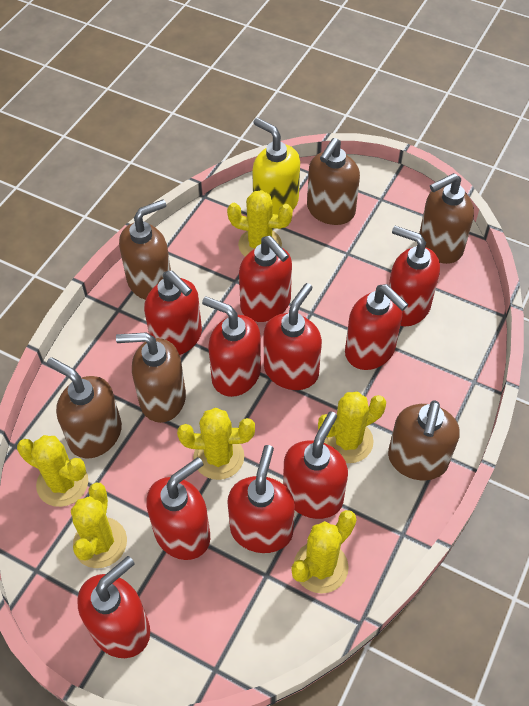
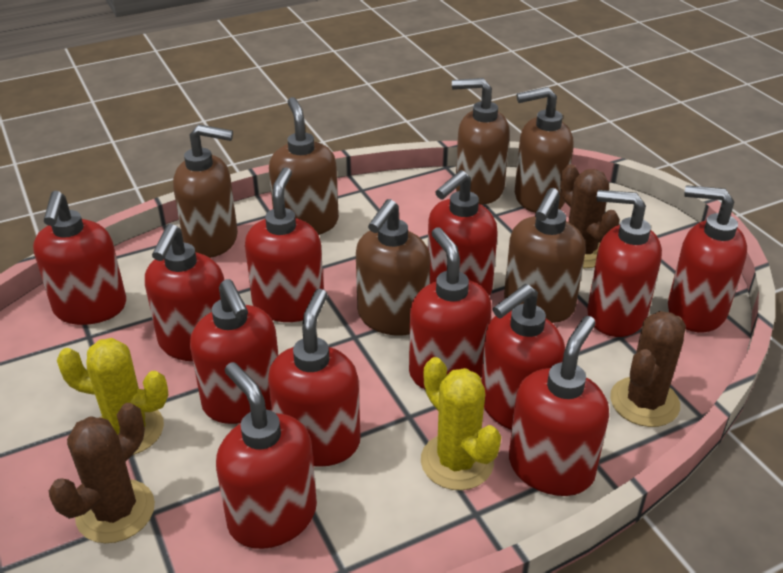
brown cactus: 0 -> 3
red soap dispenser: 10 -> 12
yellow cactus: 6 -> 2
yellow soap dispenser: 1 -> 0

